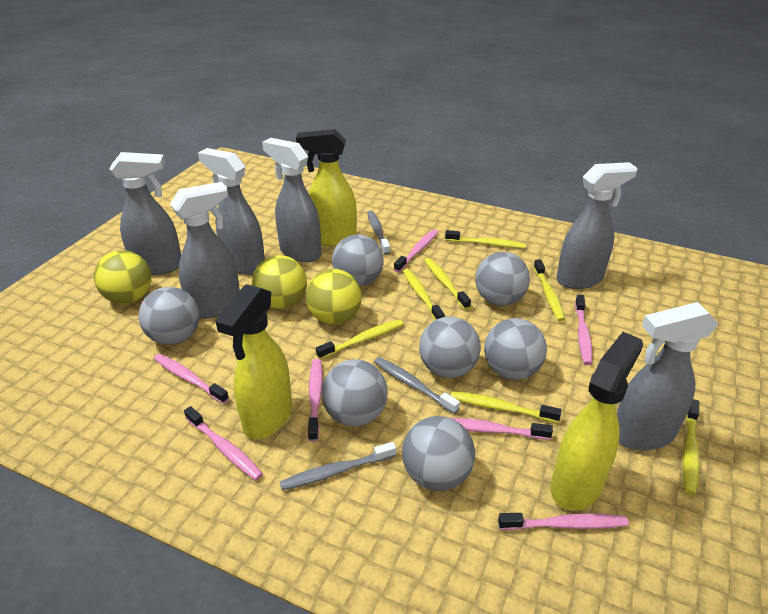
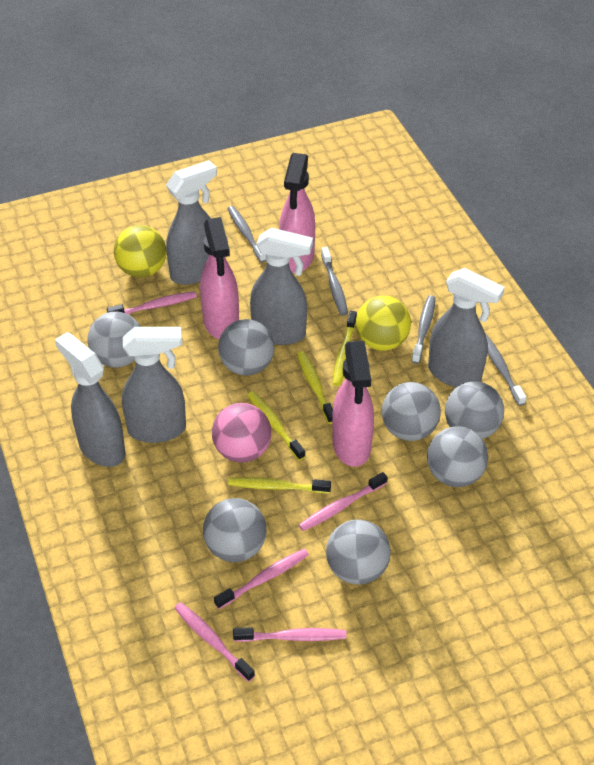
grey spray bottle: 6 -> 5
grey toothbrush: 3 -> 4
pink ball: 0 -> 1
pink spray bottle: 0 -> 3
pink toothbrush: 7 -> 5
yellow ball: 3 -> 2
yellow spray bottle: 3 -> 0
yellow toothbrush: 7 -> 4

